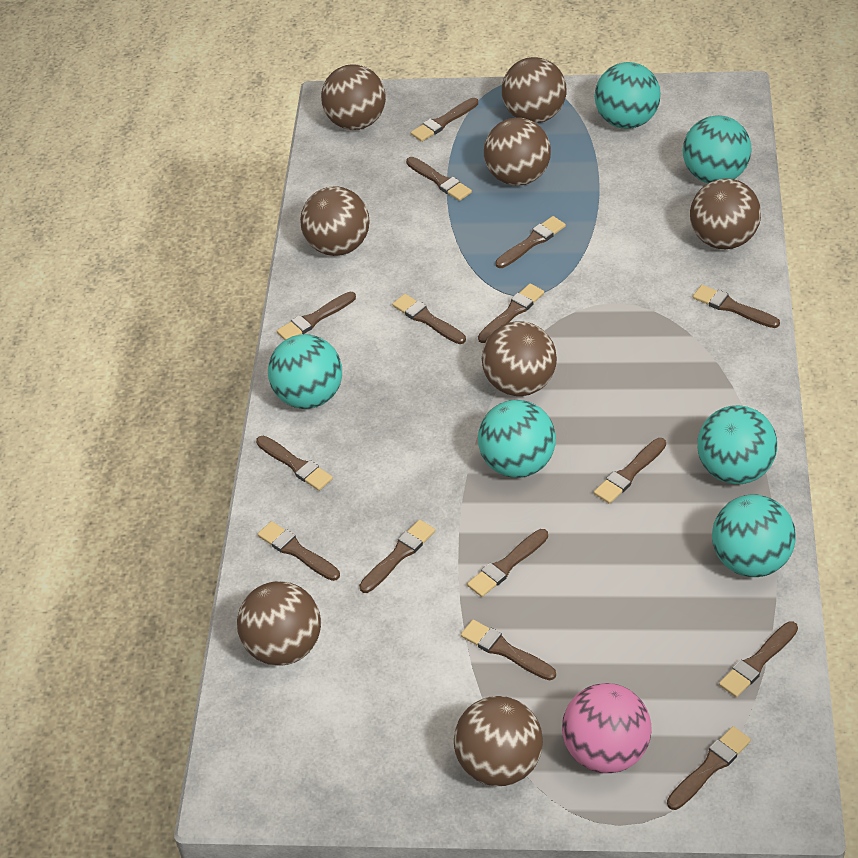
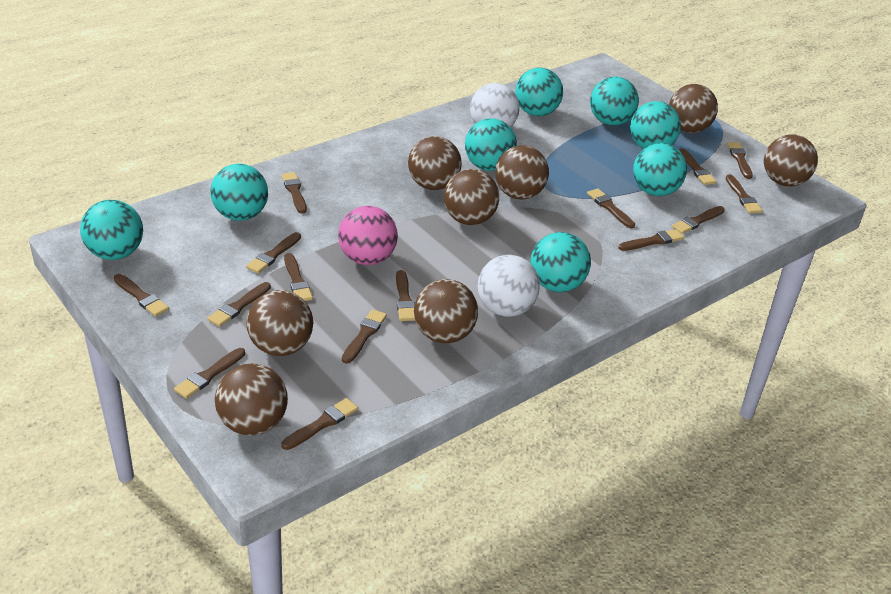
turquoise ball: 6 -> 8
white ball: 0 -> 2

